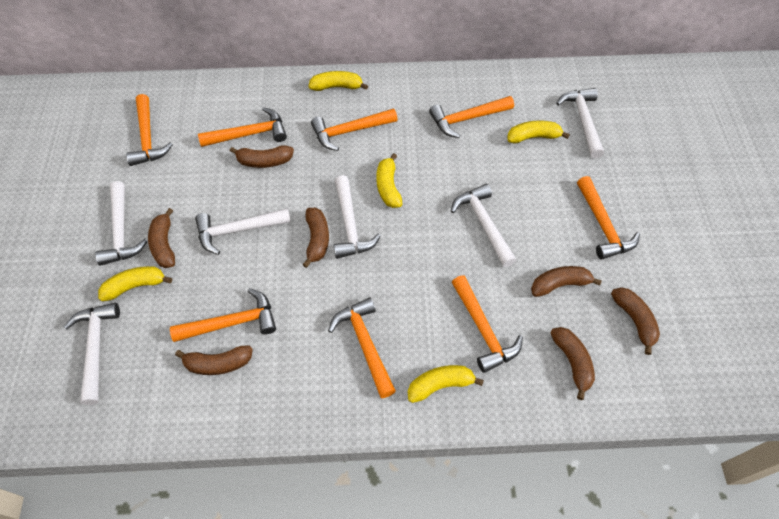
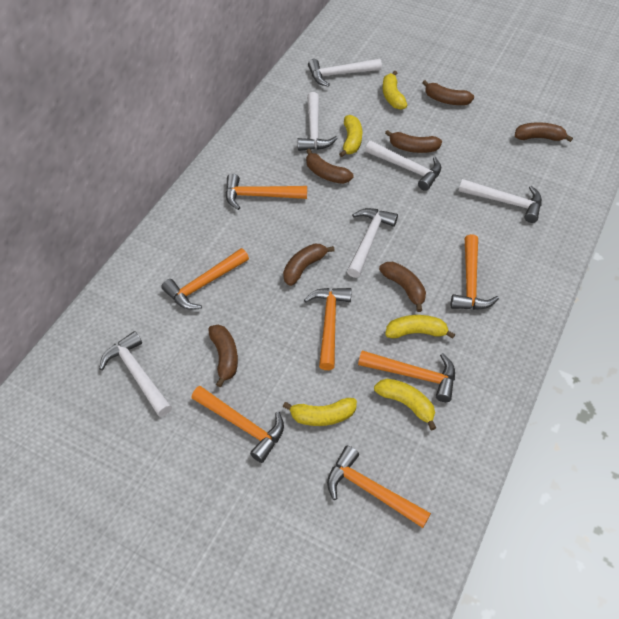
orange hammer: 8 -> 7

